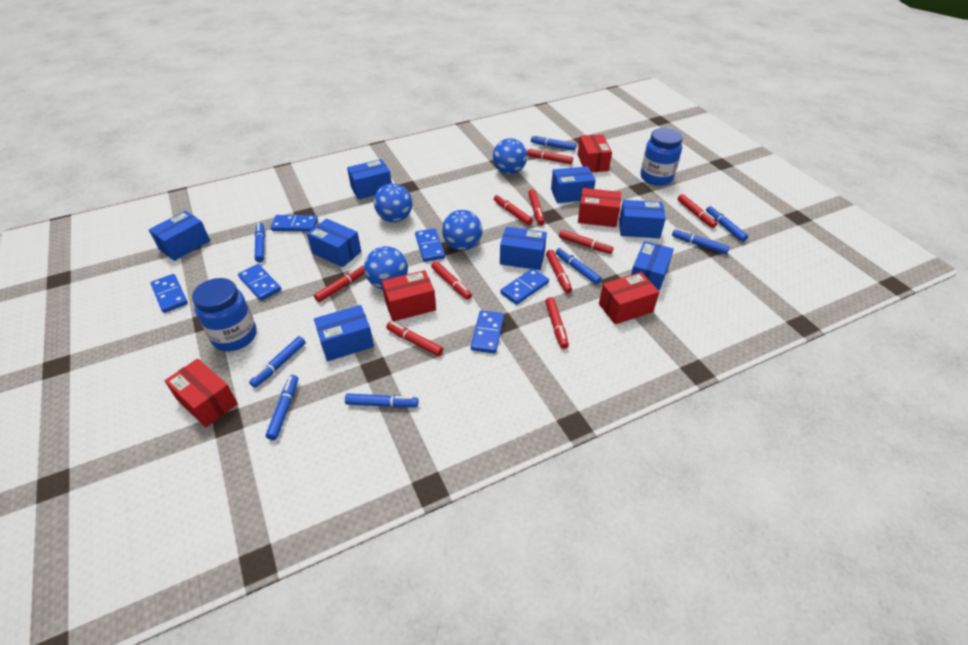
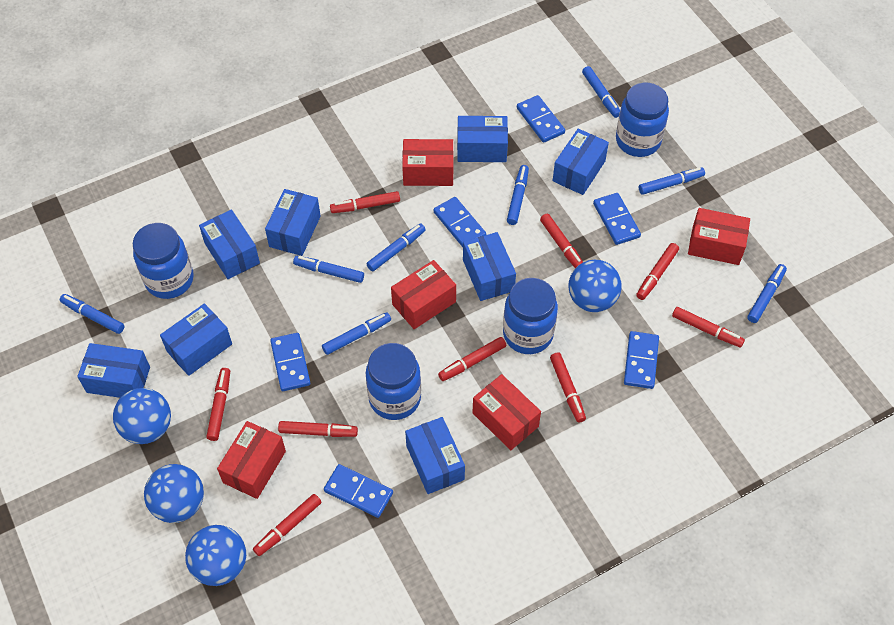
blue jar: 2 -> 4
red marker: 10 -> 9

